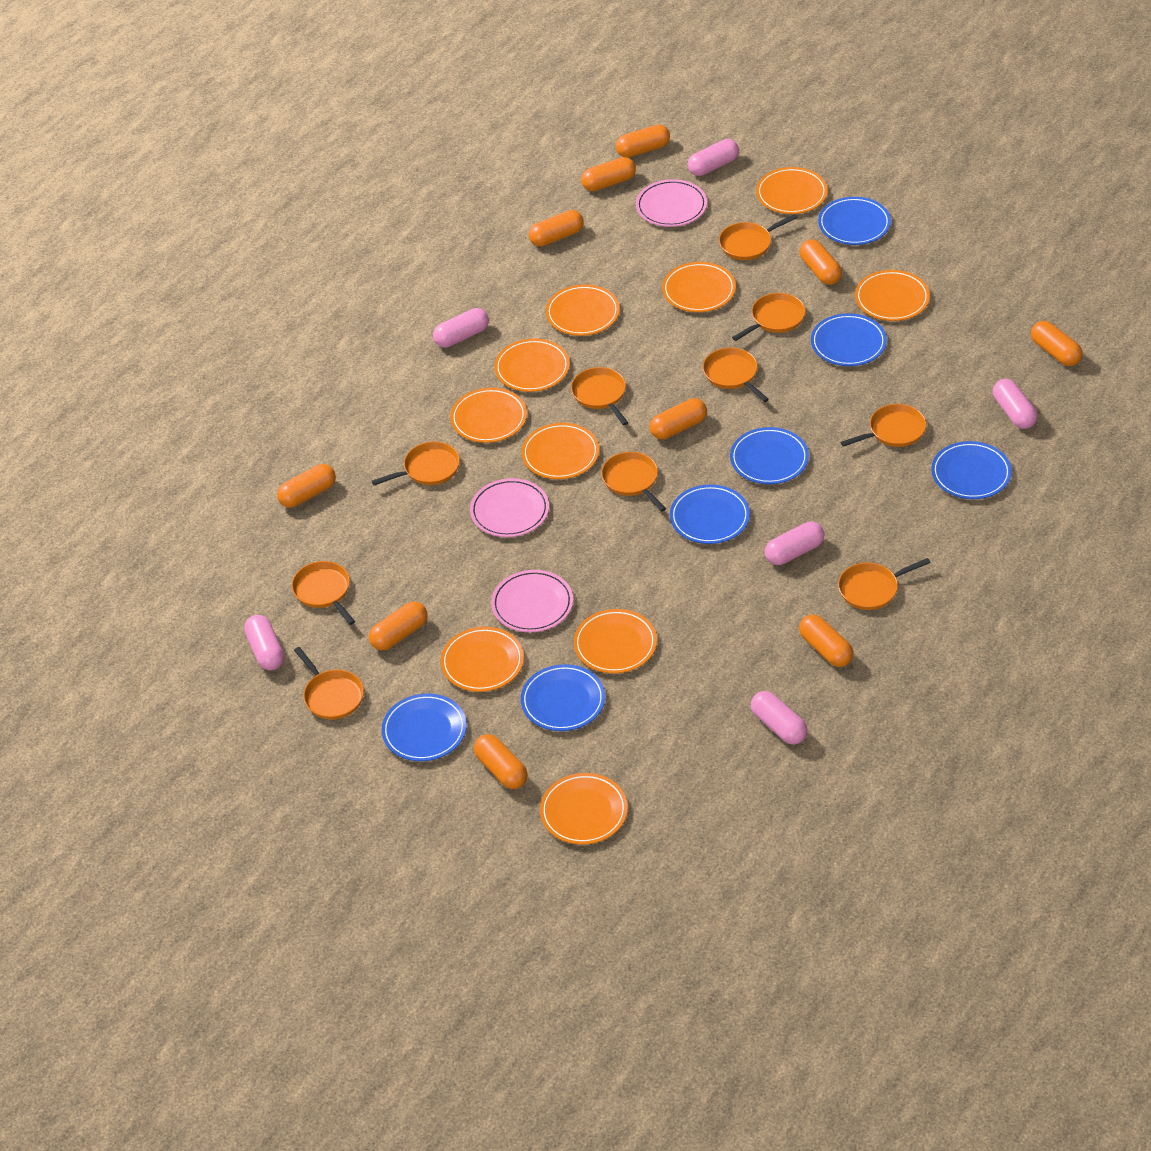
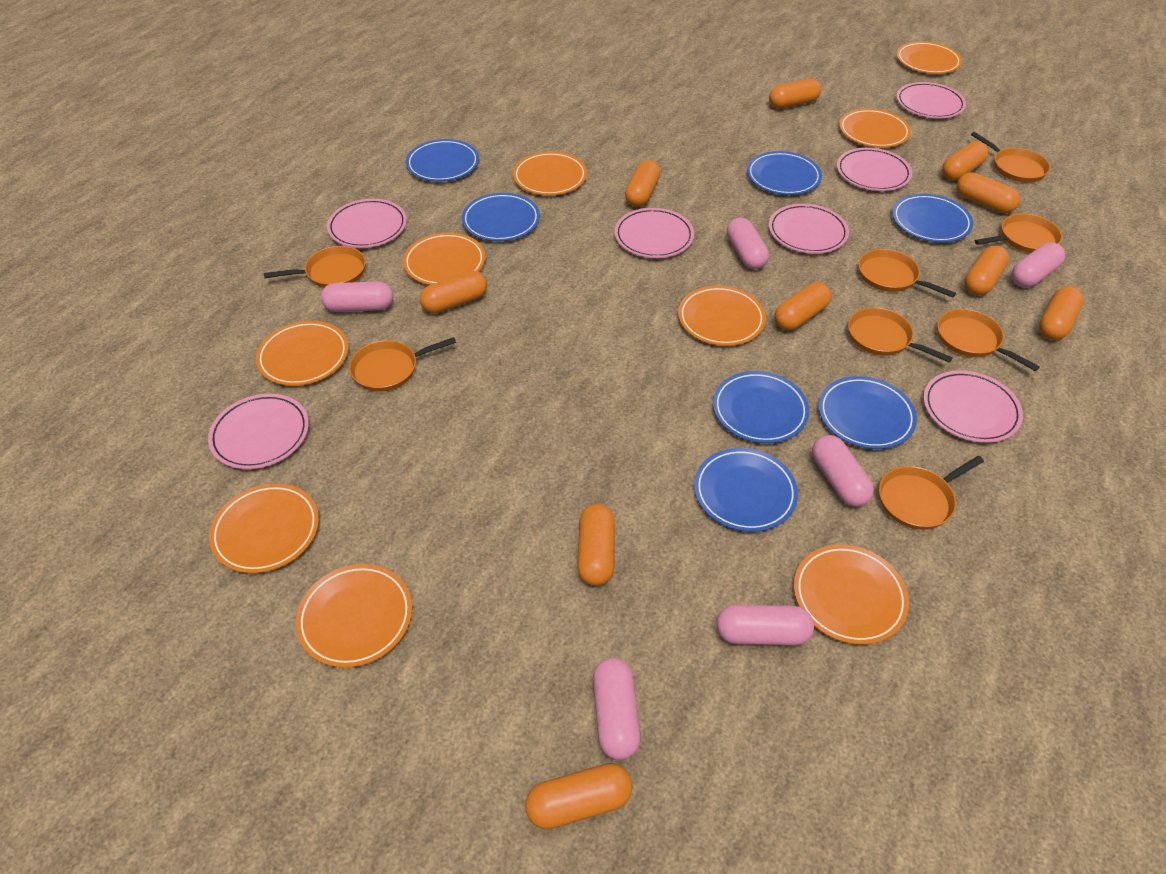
orange pan: 10 -> 8
orange plate: 10 -> 9
pink plate: 3 -> 7

